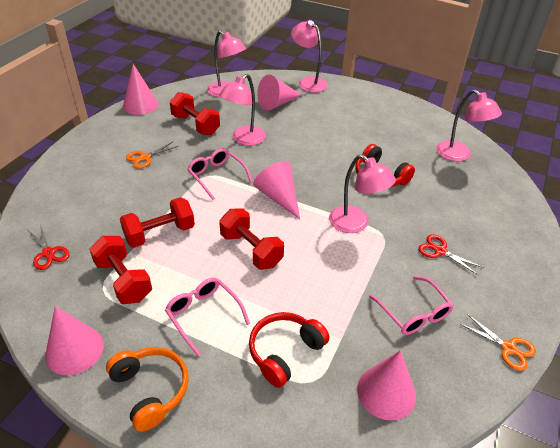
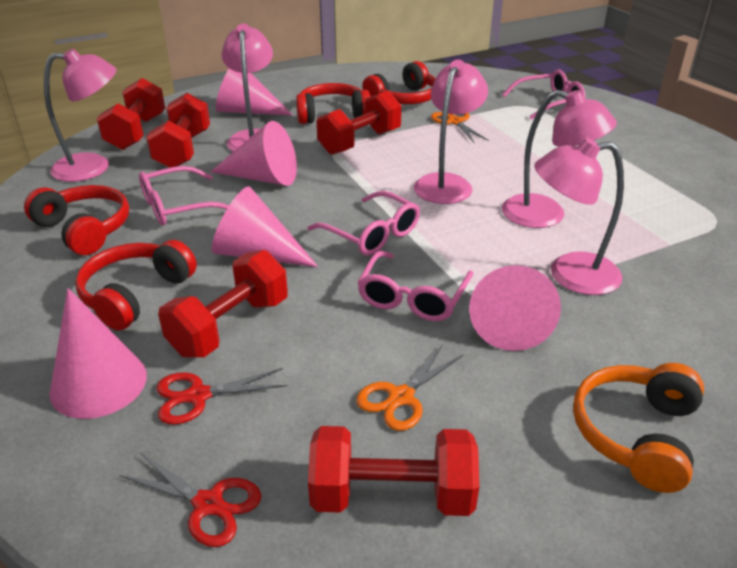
pink glasses: 3 -> 4
red dumbbell: 4 -> 5
red headphones: 2 -> 4

